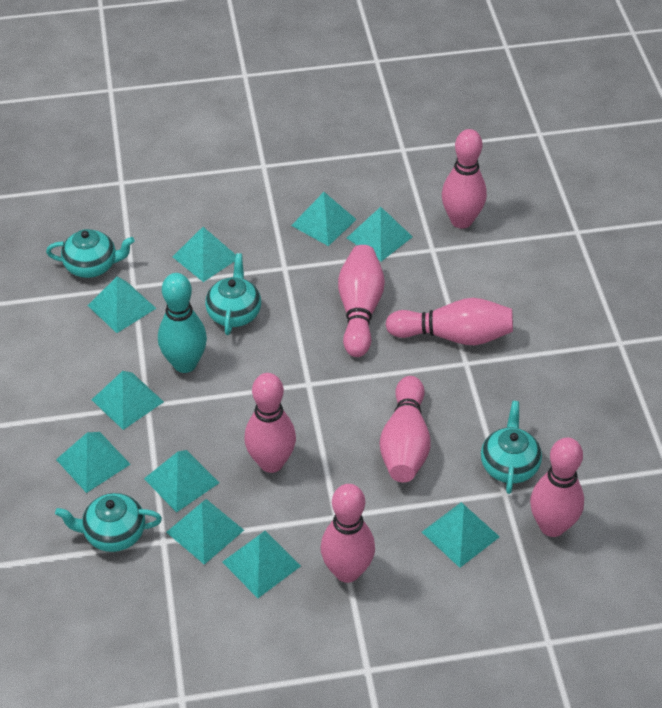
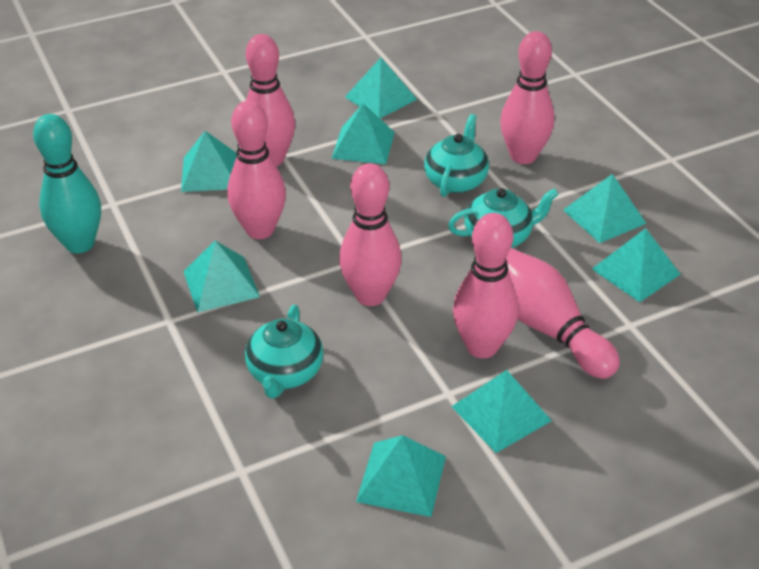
pink bowling pin: 7 -> 6
turquoise pyramid: 10 -> 8
turquoise teapot: 4 -> 3

